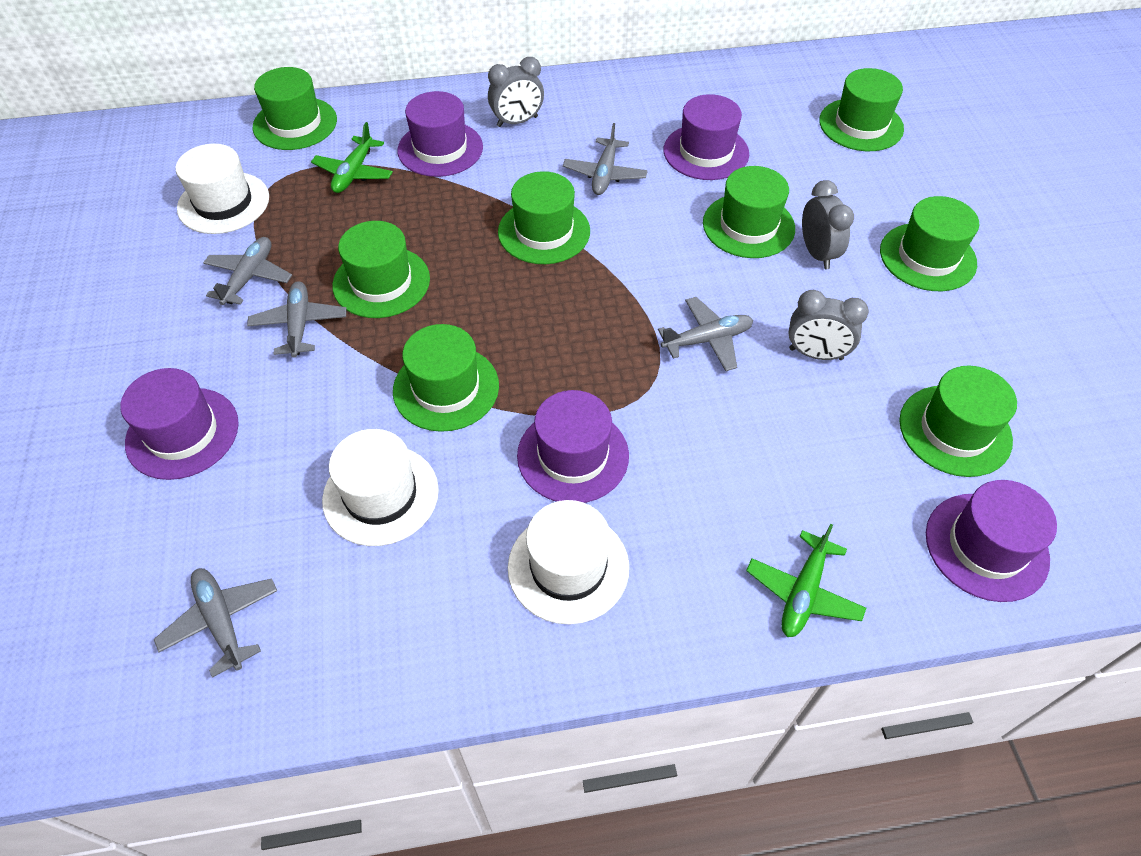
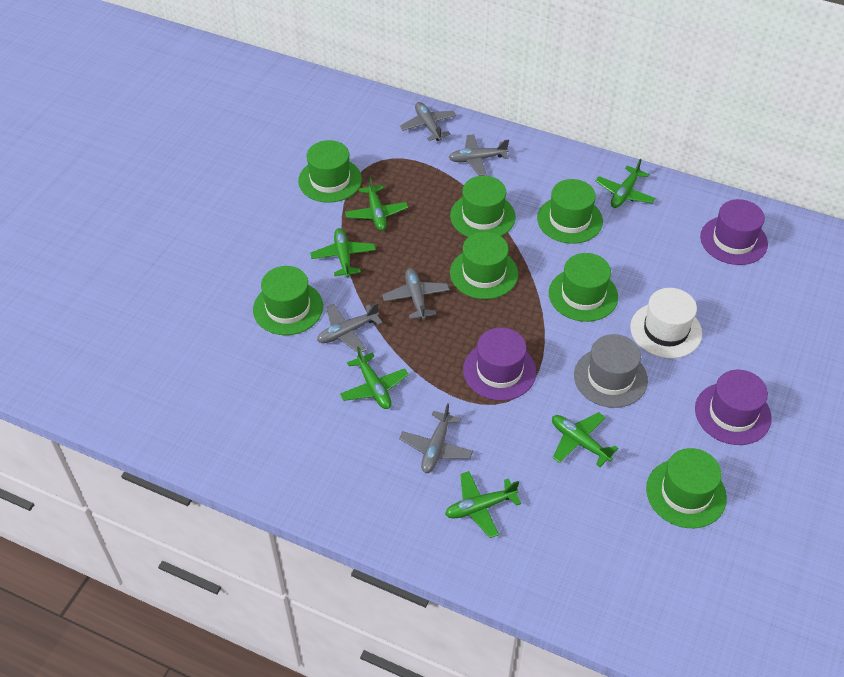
green hat: 8 -> 7
green plane: 2 -> 6
grey clock: 3 -> 0
grey hat: 0 -> 1
purple hat: 5 -> 3
white hat: 3 -> 1

